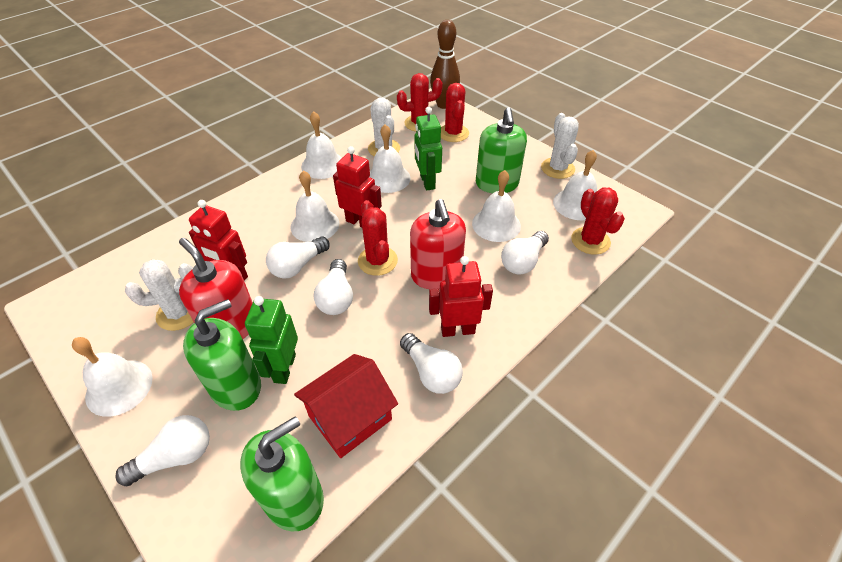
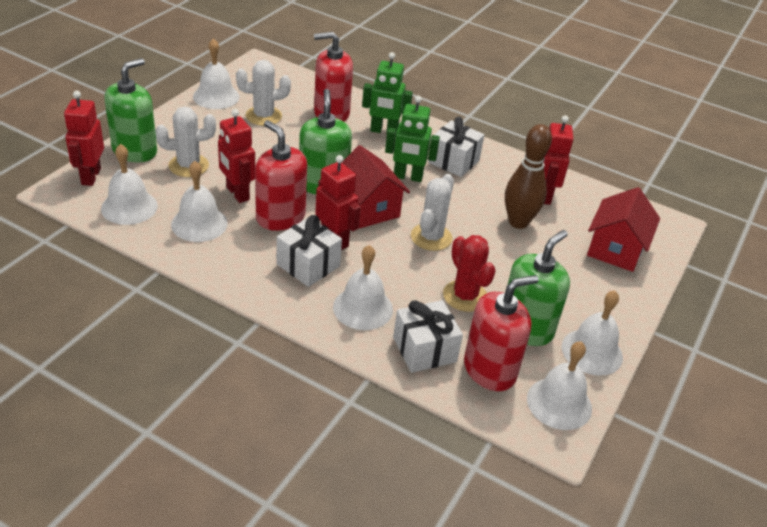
red cactus: 4 -> 1
red house: 1 -> 2
red robot: 3 -> 4
red soap dispenser: 2 -> 3
white gift: 0 -> 3
white light bulb: 5 -> 0

